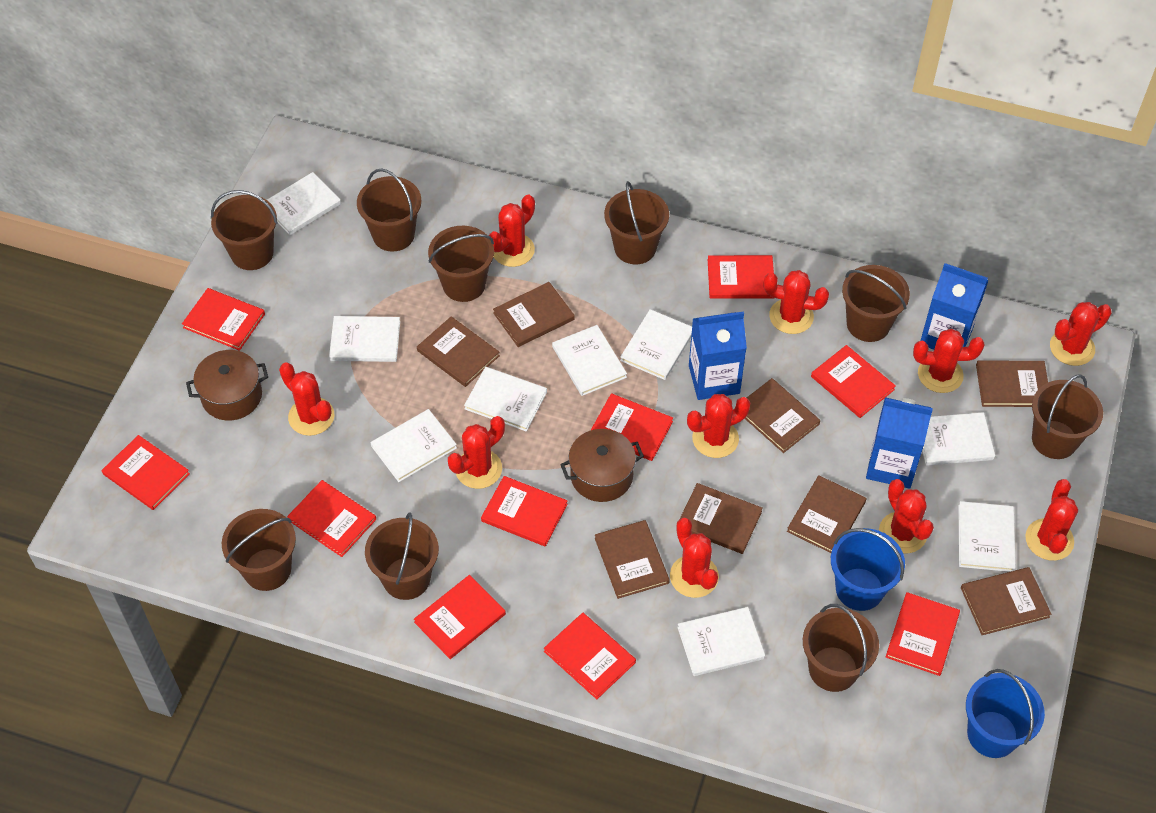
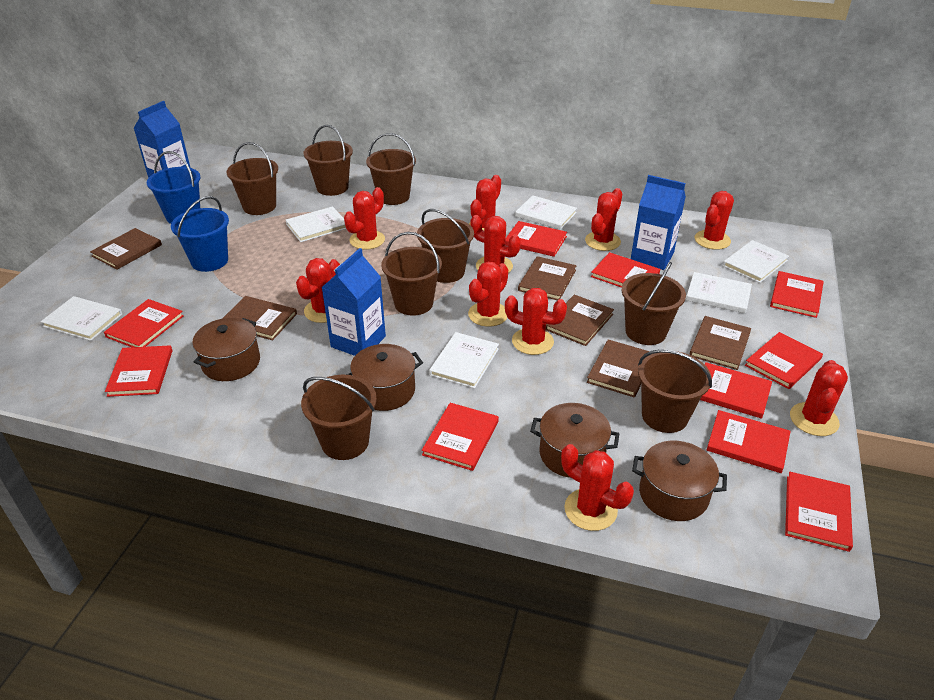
brown book: 8 -> 6
brown bucket: 9 -> 8
brown pot: 2 -> 4
white book: 9 -> 6

